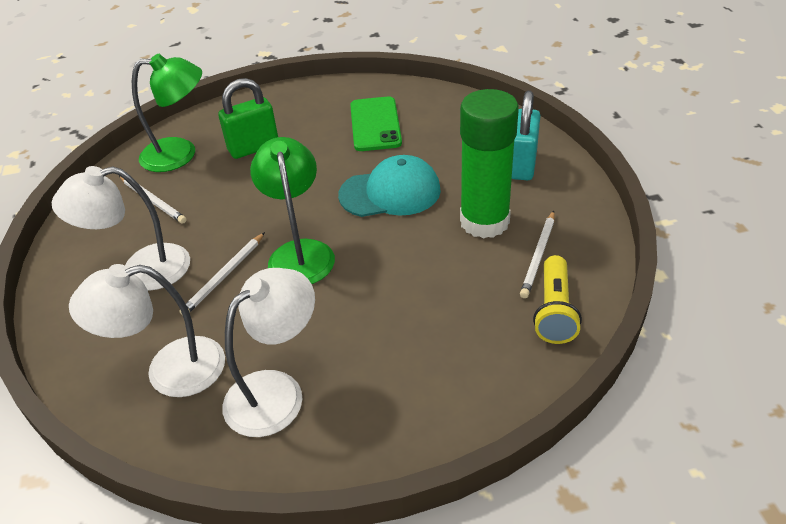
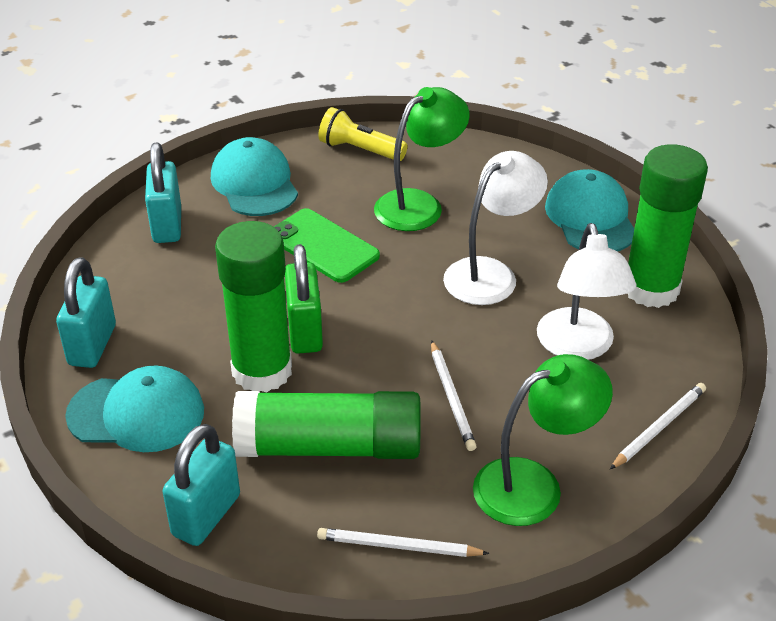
green glue stick: 1 -> 3
turquoise cap: 1 -> 3
turquoise padlock: 1 -> 3
white lamp: 3 -> 2

